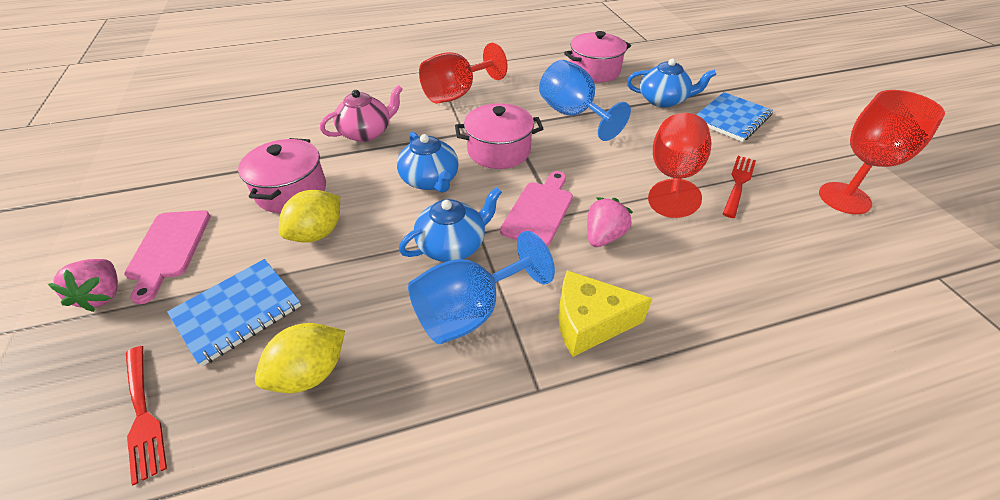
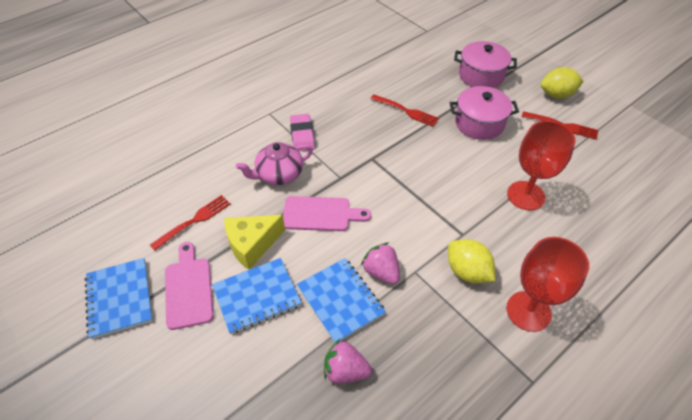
blue goblet: 2 -> 0
blue notebook: 2 -> 3
blue teapot: 3 -> 0
pink eraser: 0 -> 1
pink pot: 3 -> 2
red fork: 2 -> 3
red goblet: 3 -> 2

